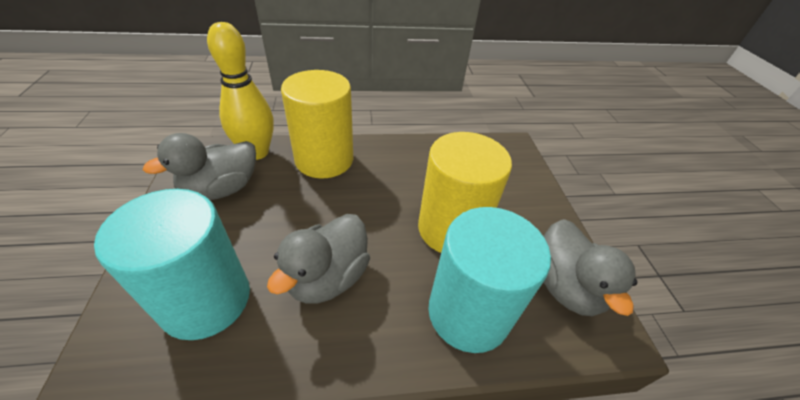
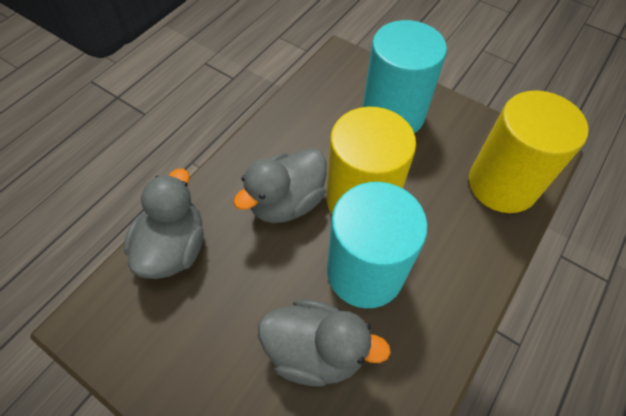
yellow bowling pin: 1 -> 0

